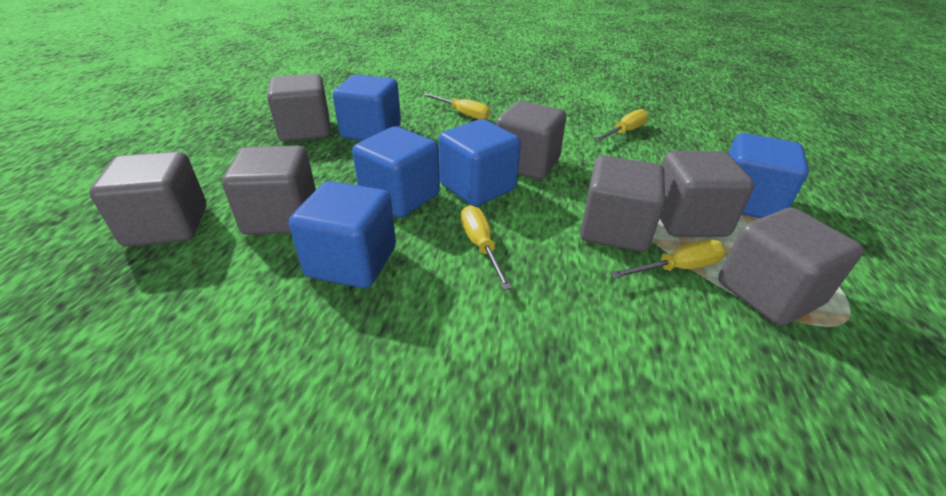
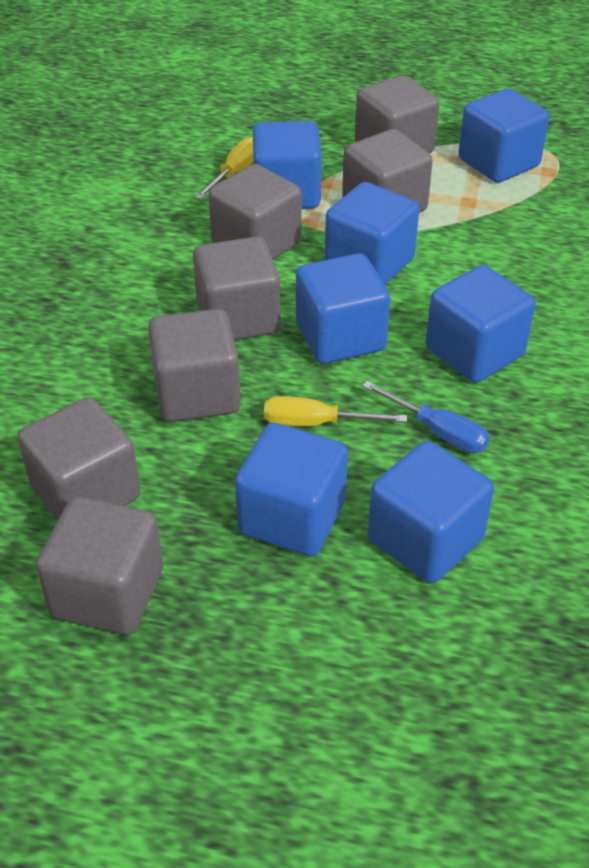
blue cube: 5 -> 7
blue screwdriver: 0 -> 1
yellow screwdriver: 4 -> 2

